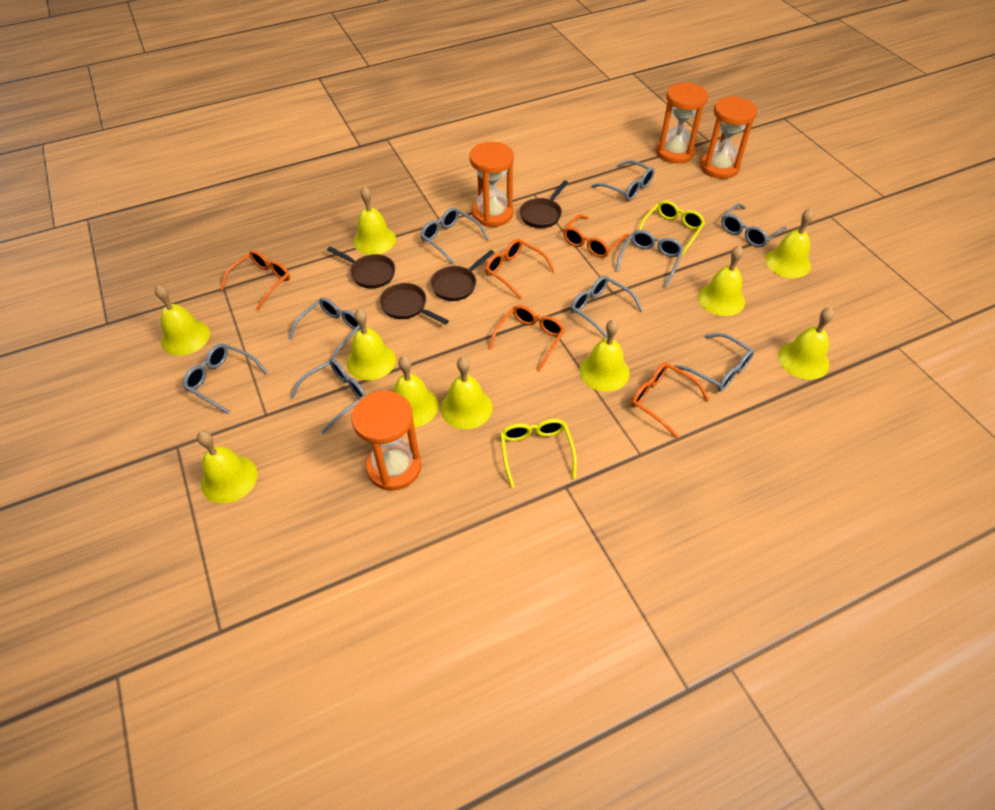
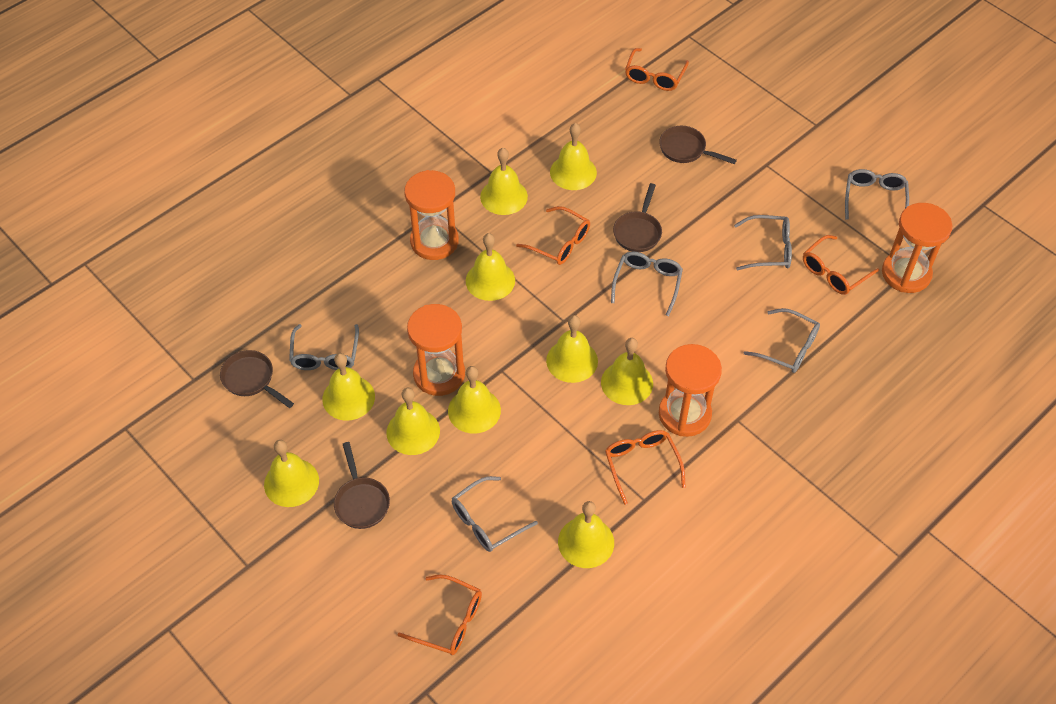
grey glasses: 9 -> 6
yellow glasses: 2 -> 0

